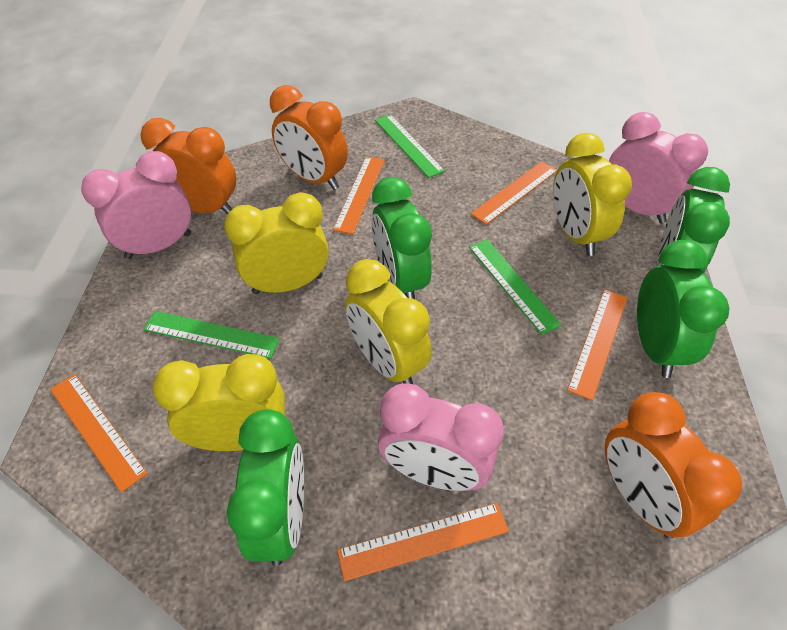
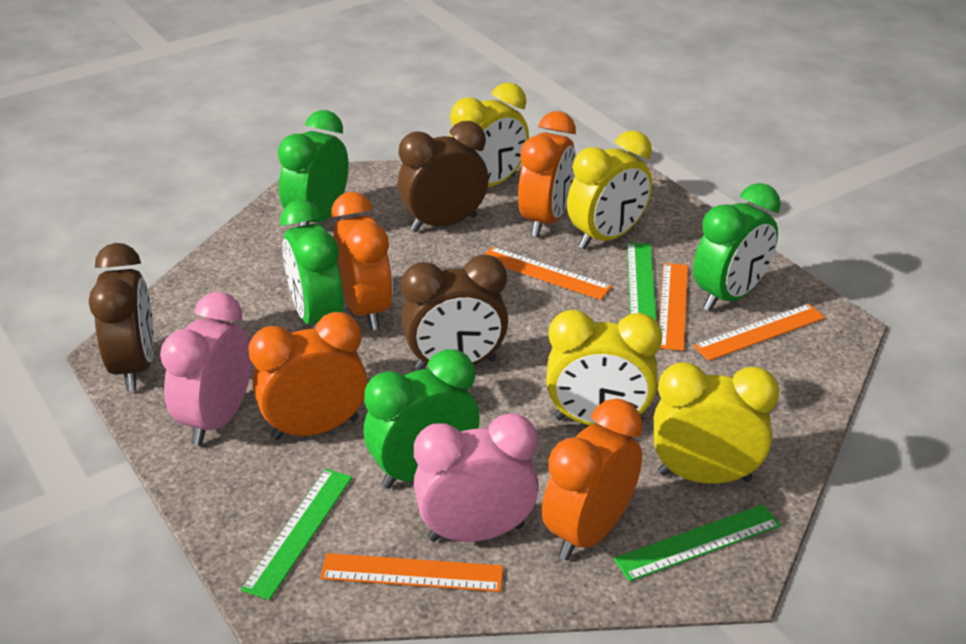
brown clock: 0 -> 3
orange clock: 3 -> 4
orange ruler: 5 -> 4
pink clock: 3 -> 2

